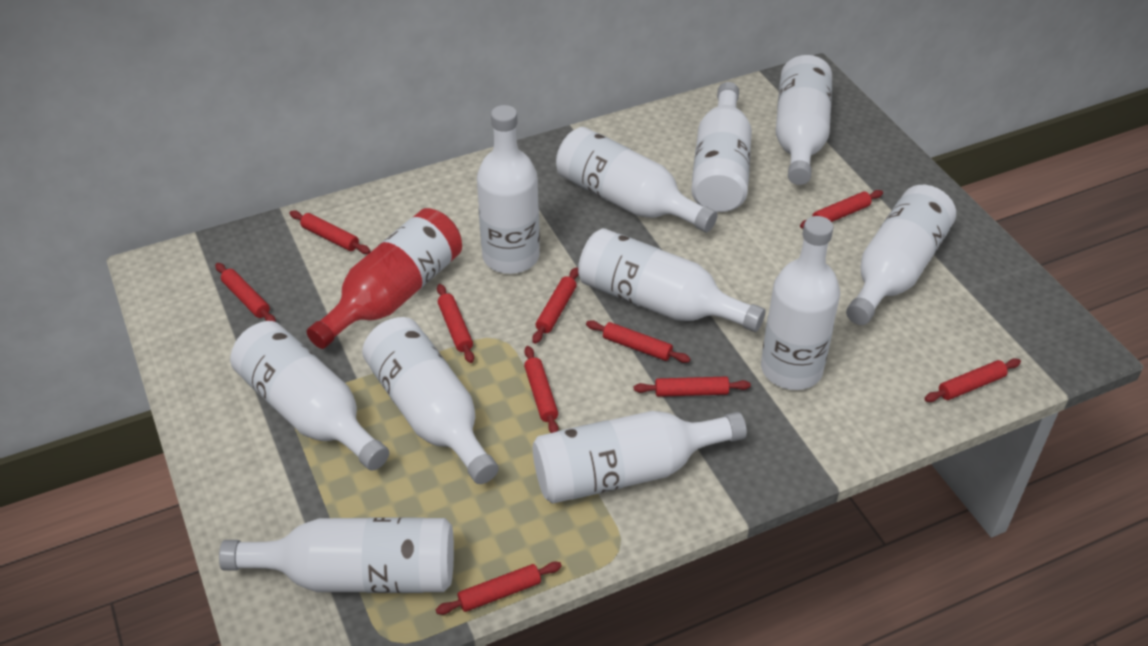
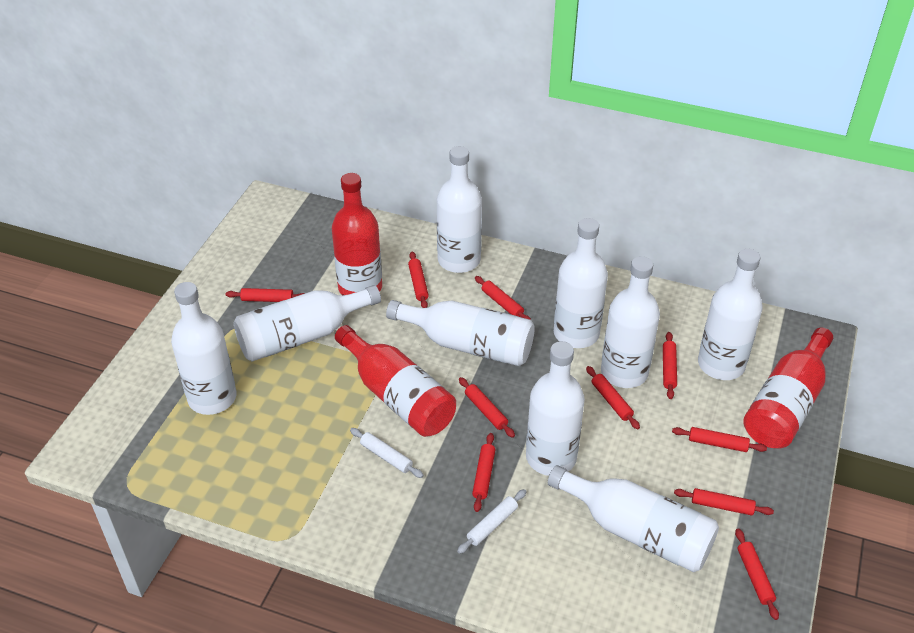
red bottle: 1 -> 3
white bottle: 11 -> 9
white rolling pin: 0 -> 2

